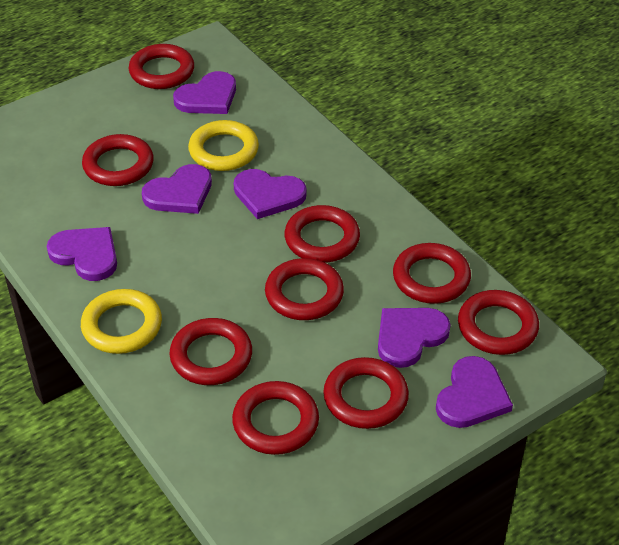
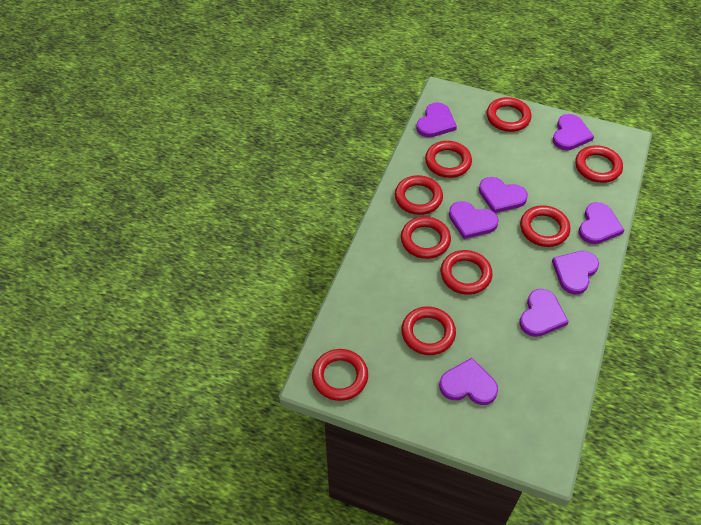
purple heart: 6 -> 8
yellow ring: 2 -> 0

